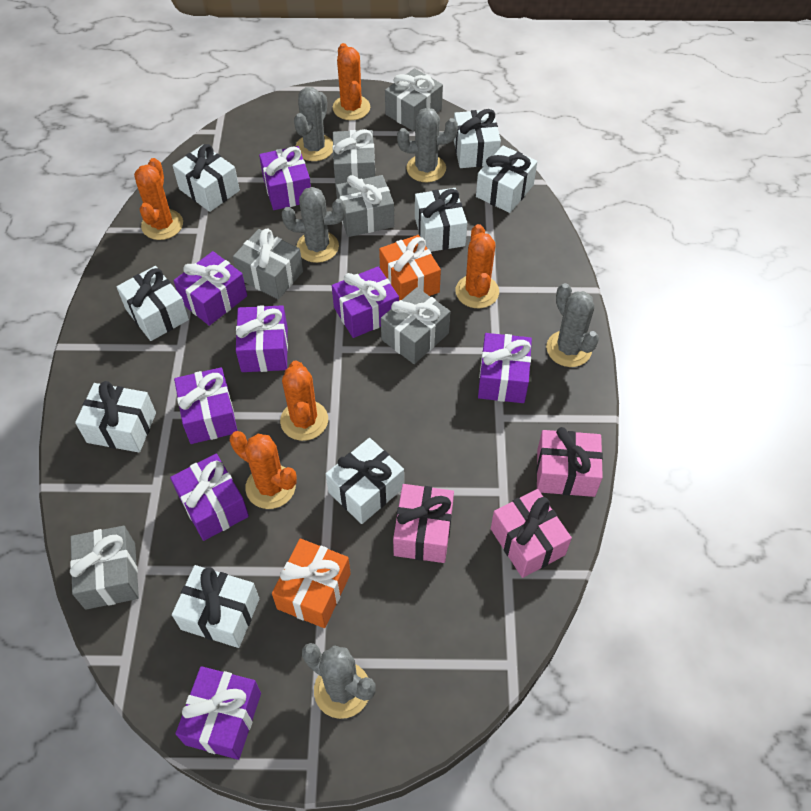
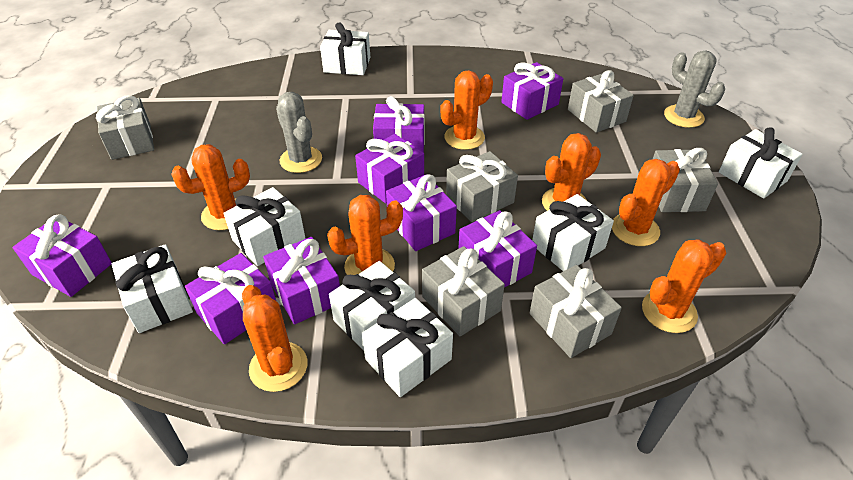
grey cactus: 5 -> 2
orange cactus: 5 -> 7
orange gift: 2 -> 0
pink gift: 3 -> 0
white gift: 8 -> 7

